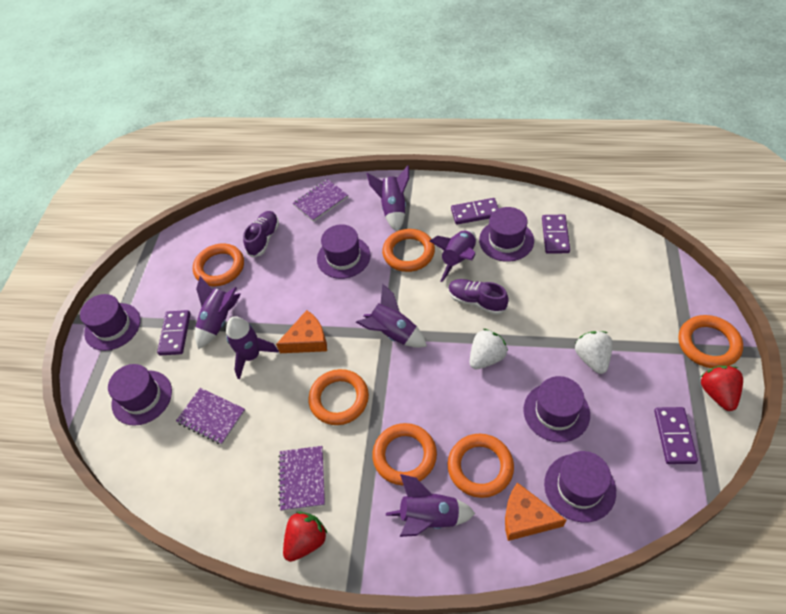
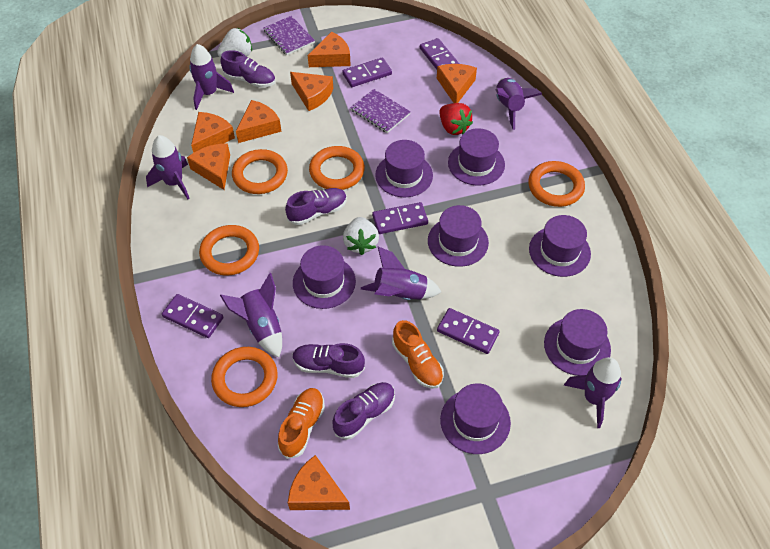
orange cheese: 2 -> 7
orange ring: 6 -> 5
orange shoe: 0 -> 2
purple domino: 4 -> 5
purple hat: 6 -> 7
purple notebook: 3 -> 2
purple shoe: 2 -> 4
red strawberry: 2 -> 1

